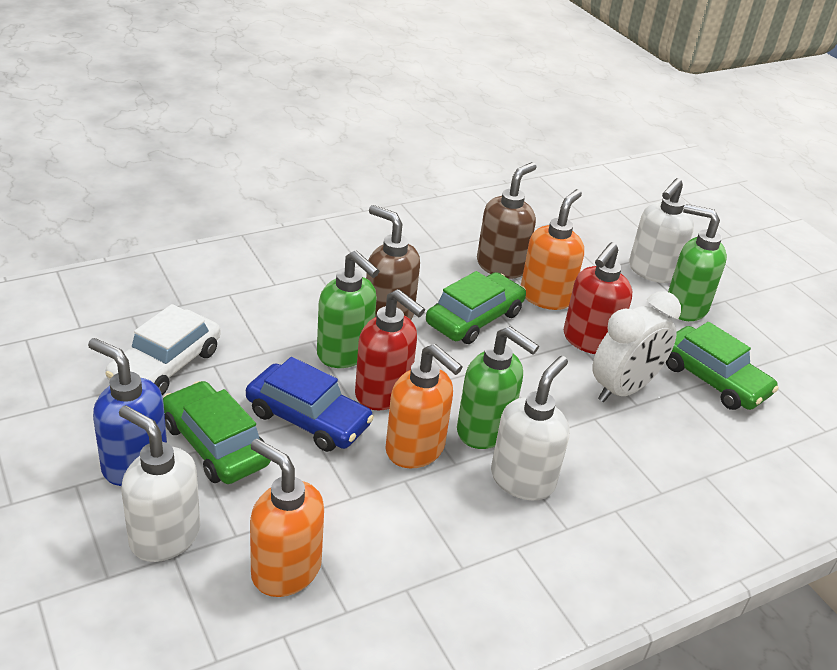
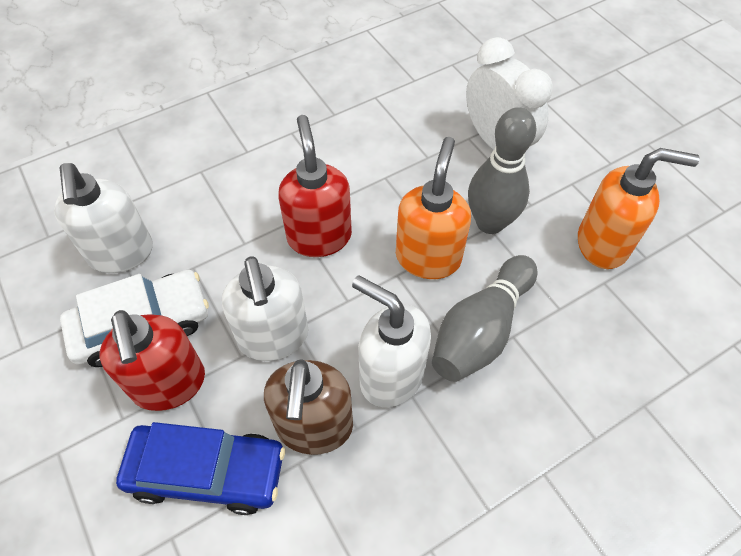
blue soap dispenser: 1 -> 0
brown soap dispenser: 2 -> 1
green car: 3 -> 0
green soap dispenser: 3 -> 0
grey bowling pin: 0 -> 2
orange soap dispenser: 3 -> 2

